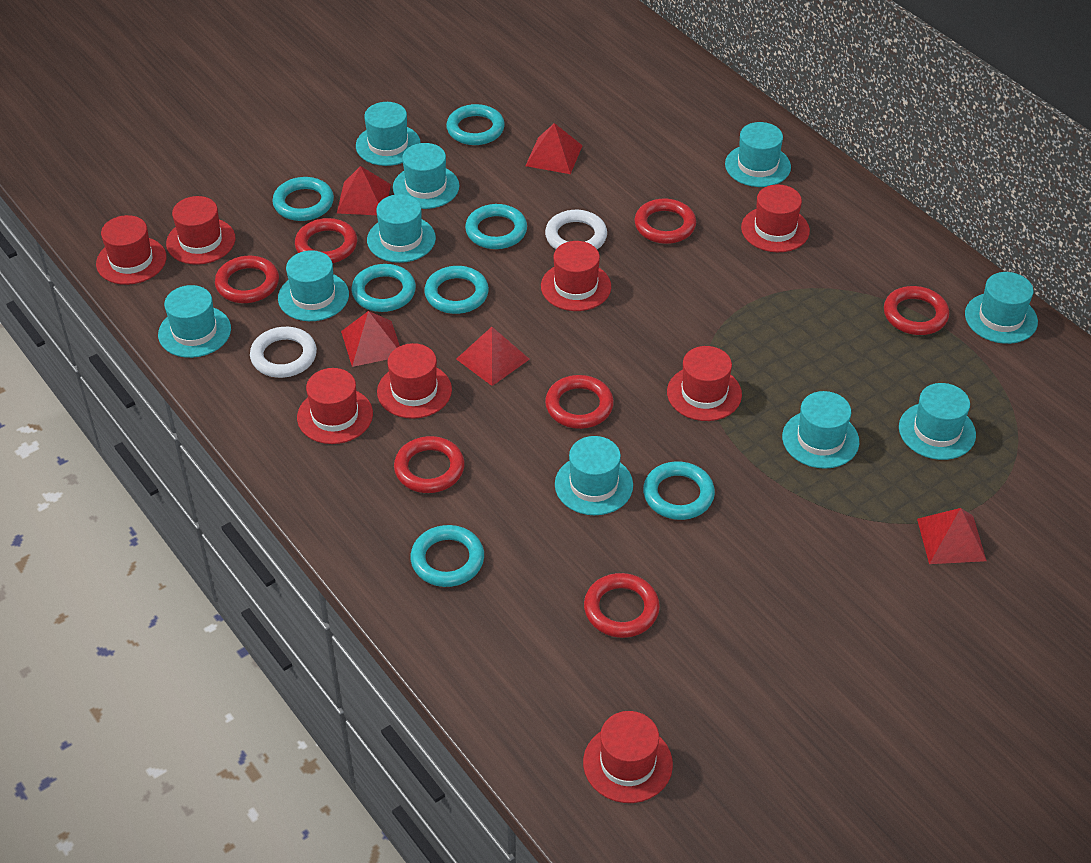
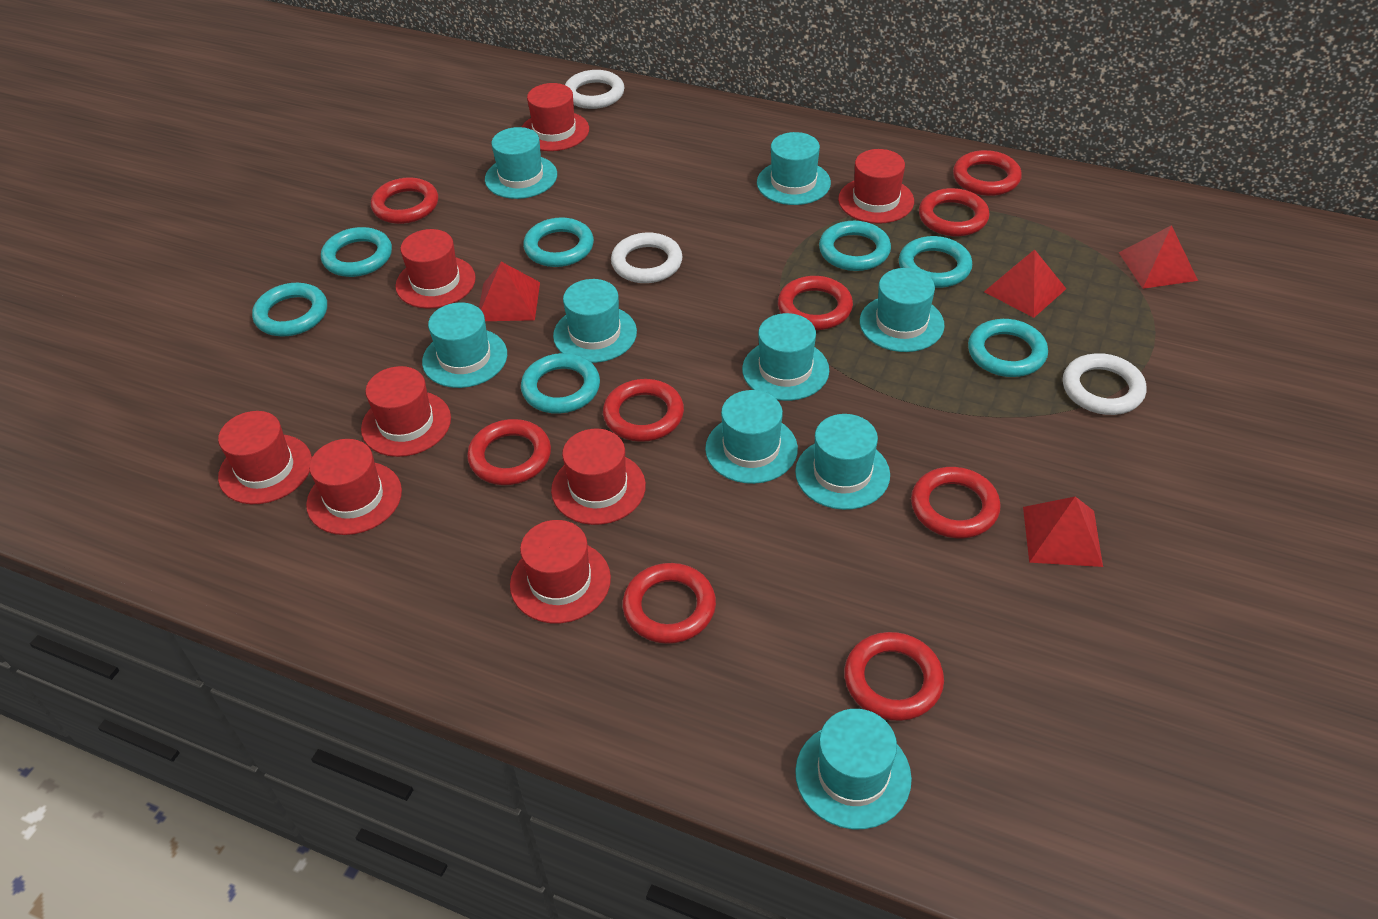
red pyramid: 5 -> 4
red ring: 7 -> 9
turquoise hat: 10 -> 9
white ring: 2 -> 3

